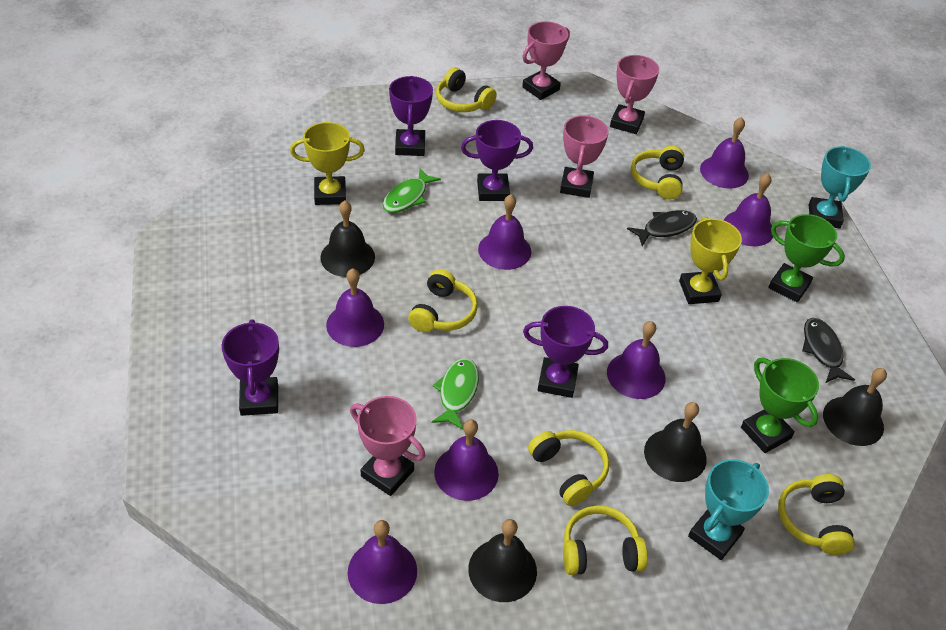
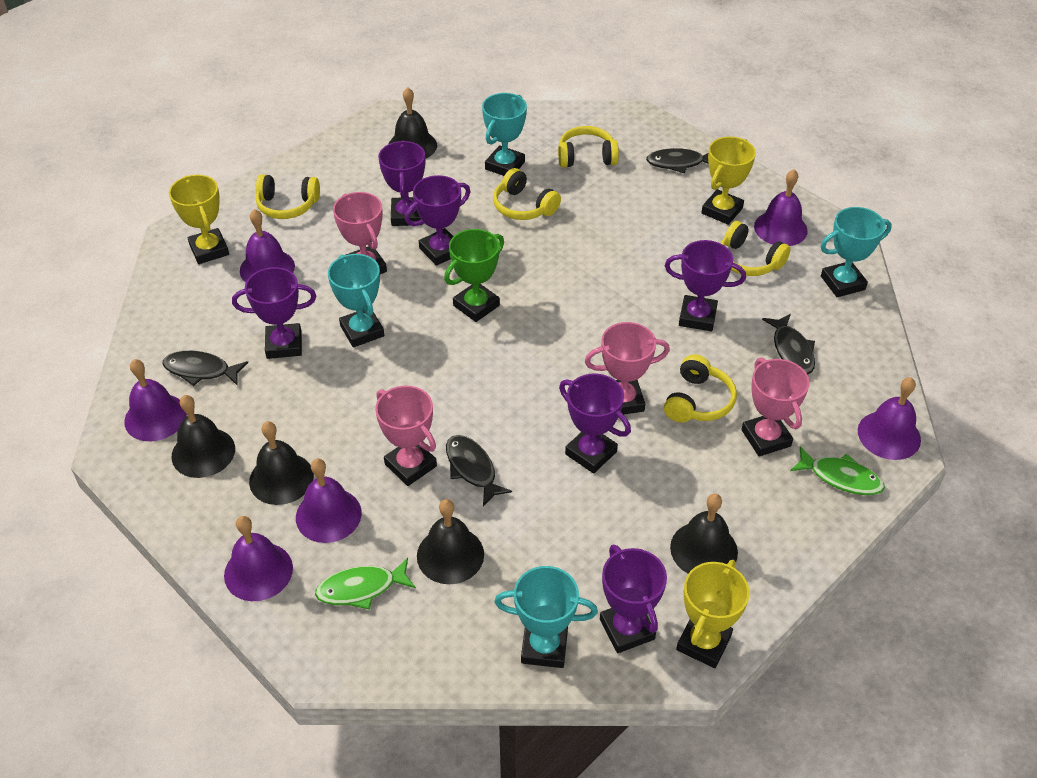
black bell: 4 -> 5
black fish: 2 -> 4
green trophy: 2 -> 1
purple bell: 7 -> 6
purple trophy: 4 -> 6
turquoise trophy: 2 -> 4
yellow headphones: 6 -> 5
yellow trophy: 2 -> 3

